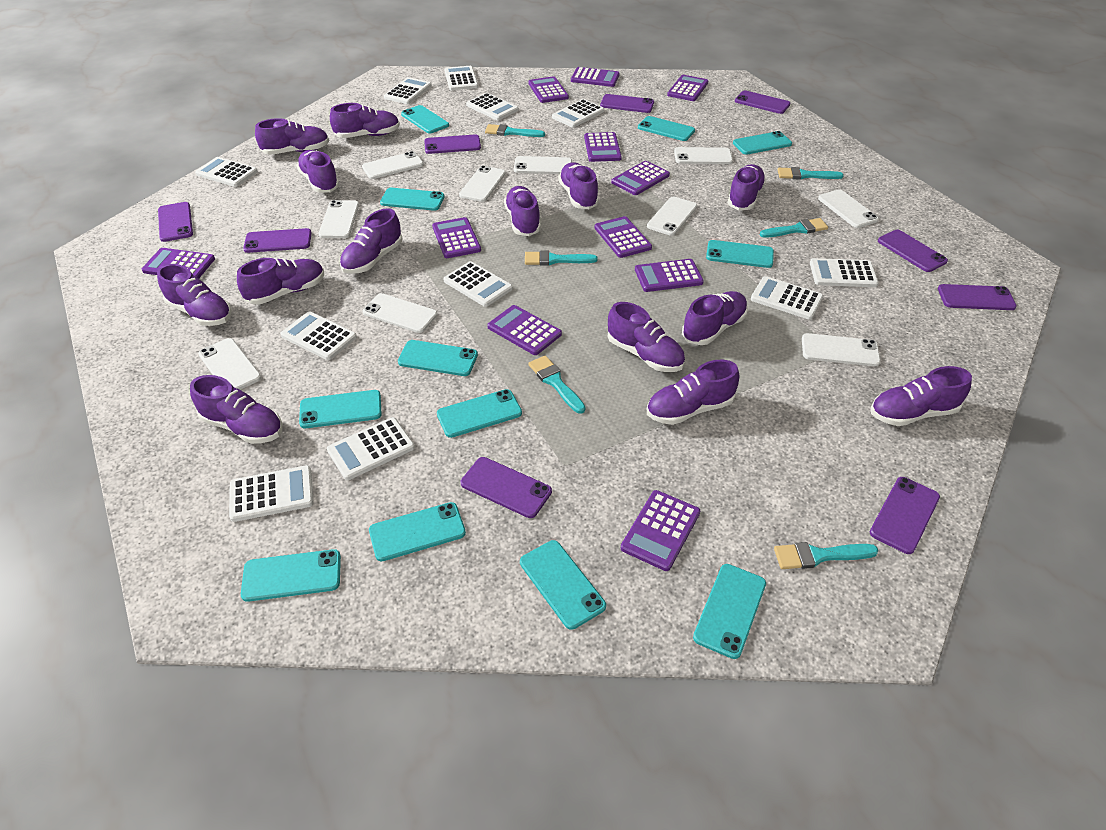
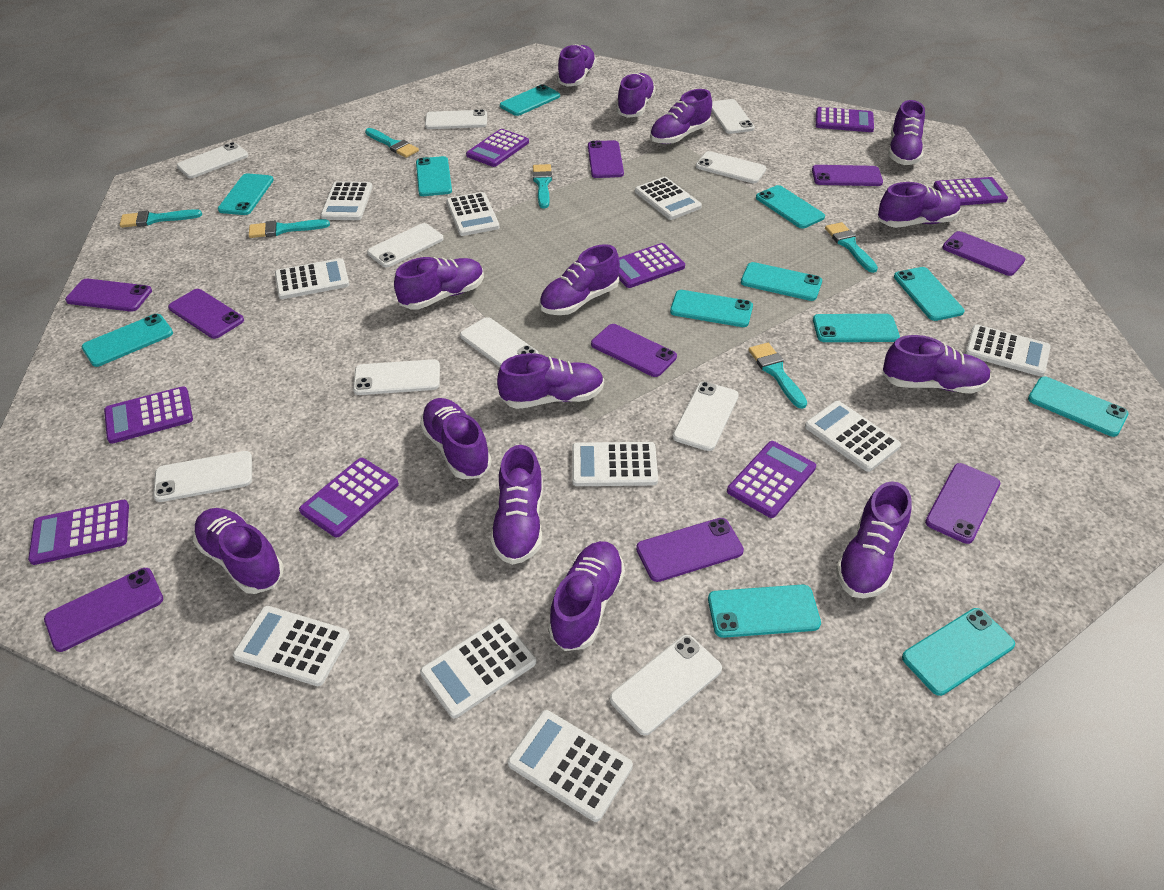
purple calculator: 11 -> 8
white calculator: 11 -> 10

